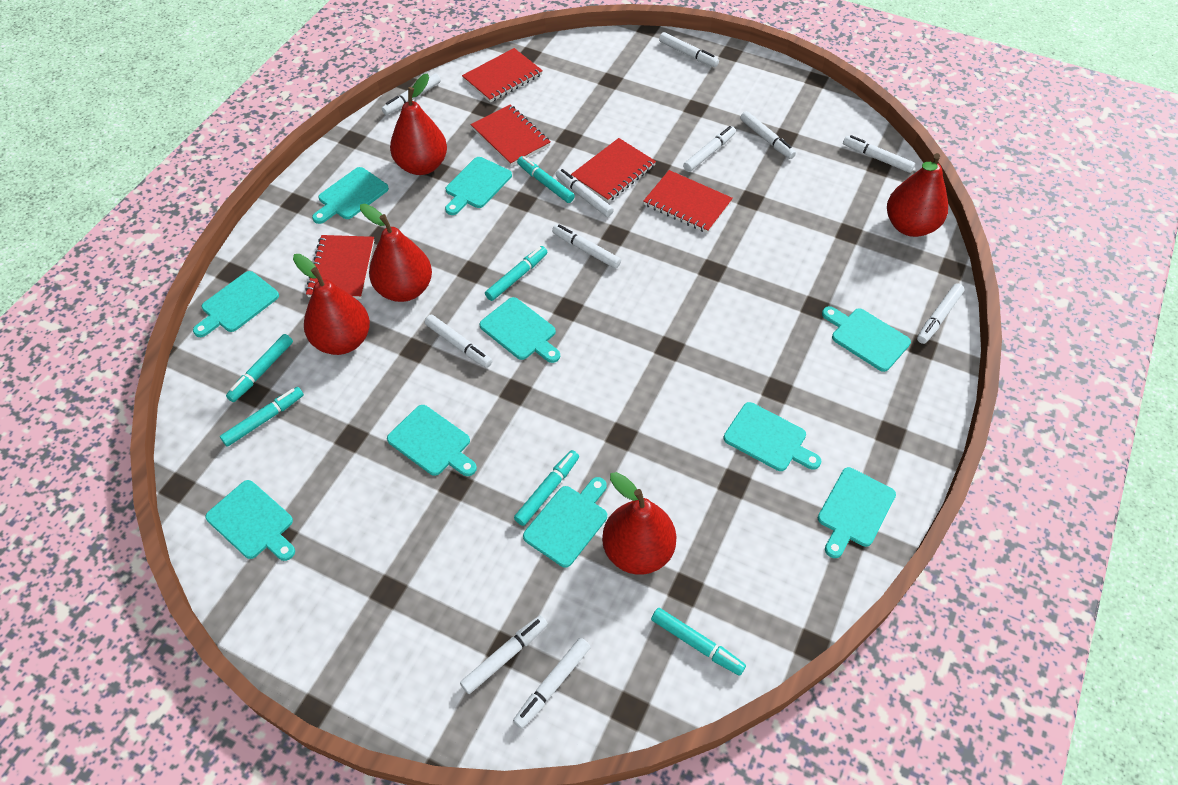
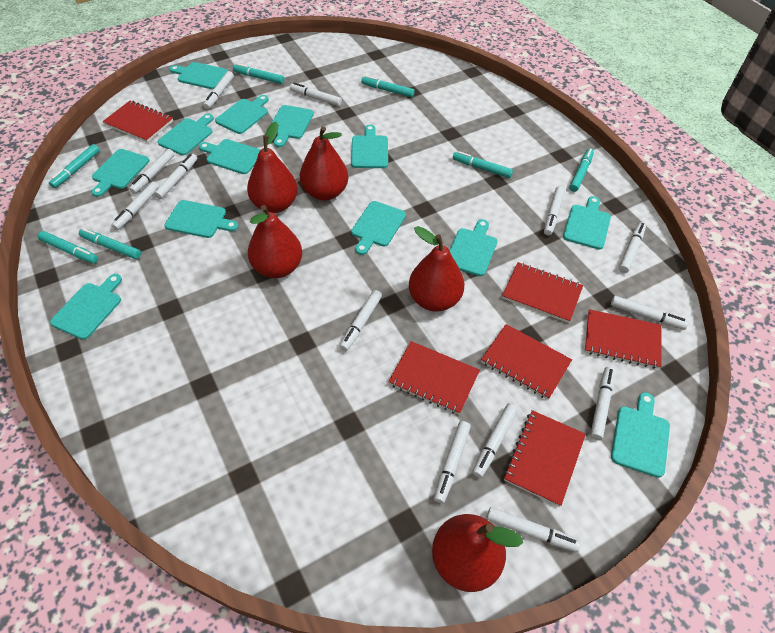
red notebook: 5 -> 6
turquoise cutting board: 10 -> 13
turquoise marker: 6 -> 7
white marker: 11 -> 13

